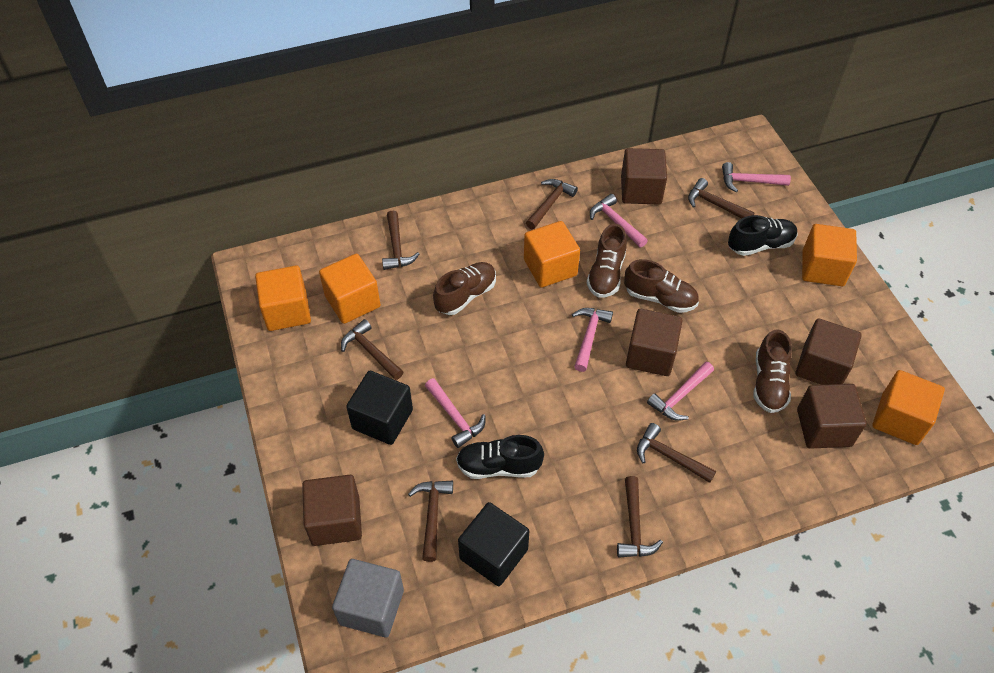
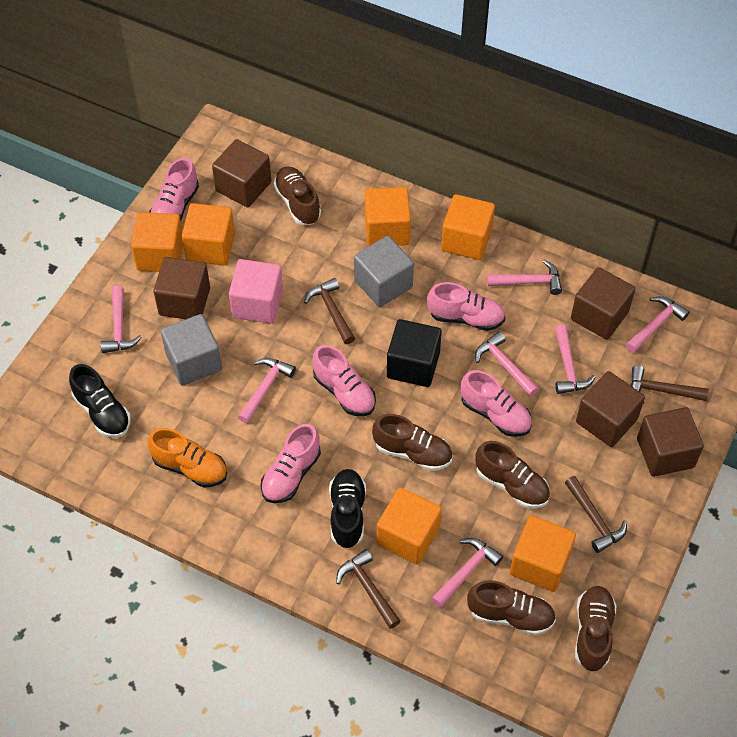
black cube: 2 -> 1
brown hammer: 7 -> 4
brown shoe: 4 -> 5
grey cube: 1 -> 2
orange cube: 5 -> 6
orange shoe: 0 -> 1
pink cube: 0 -> 1
pink hammer: 5 -> 7
pink shoe: 0 -> 5

